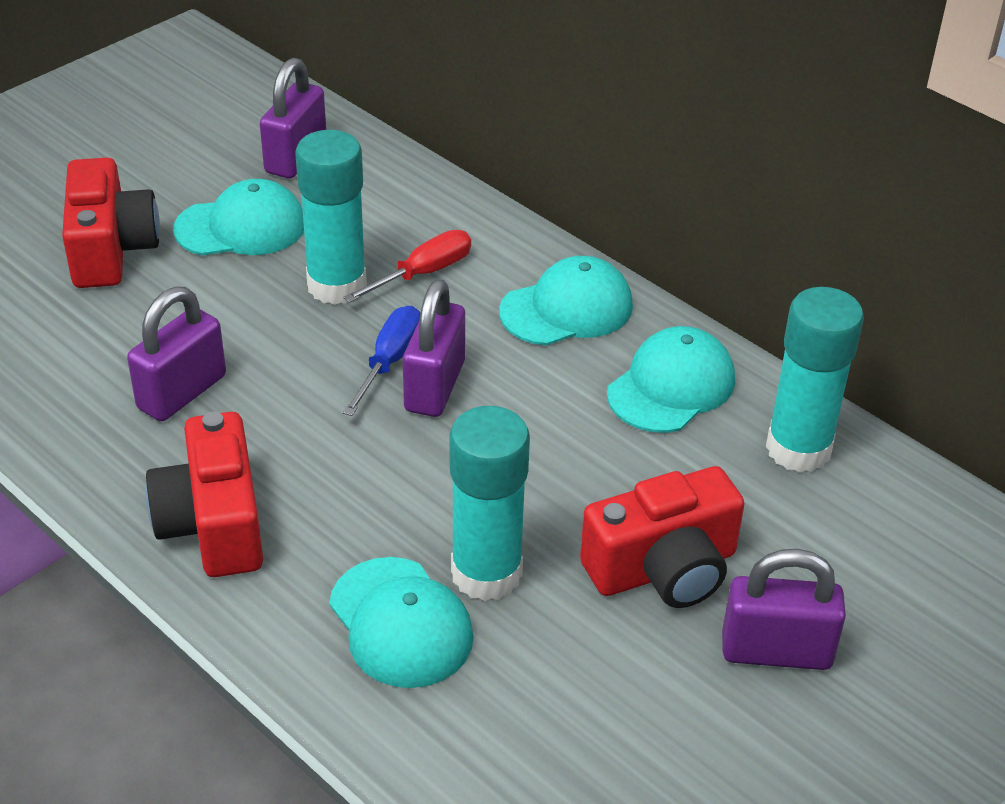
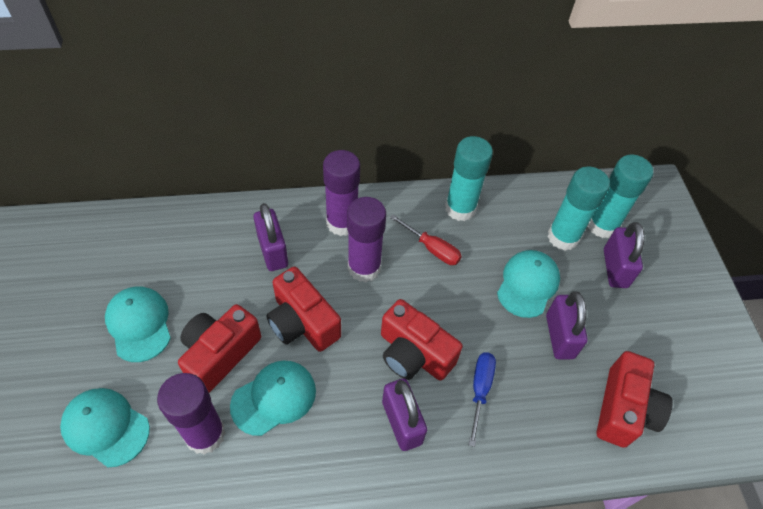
purple glue stick: 0 -> 3
red camera: 3 -> 4

